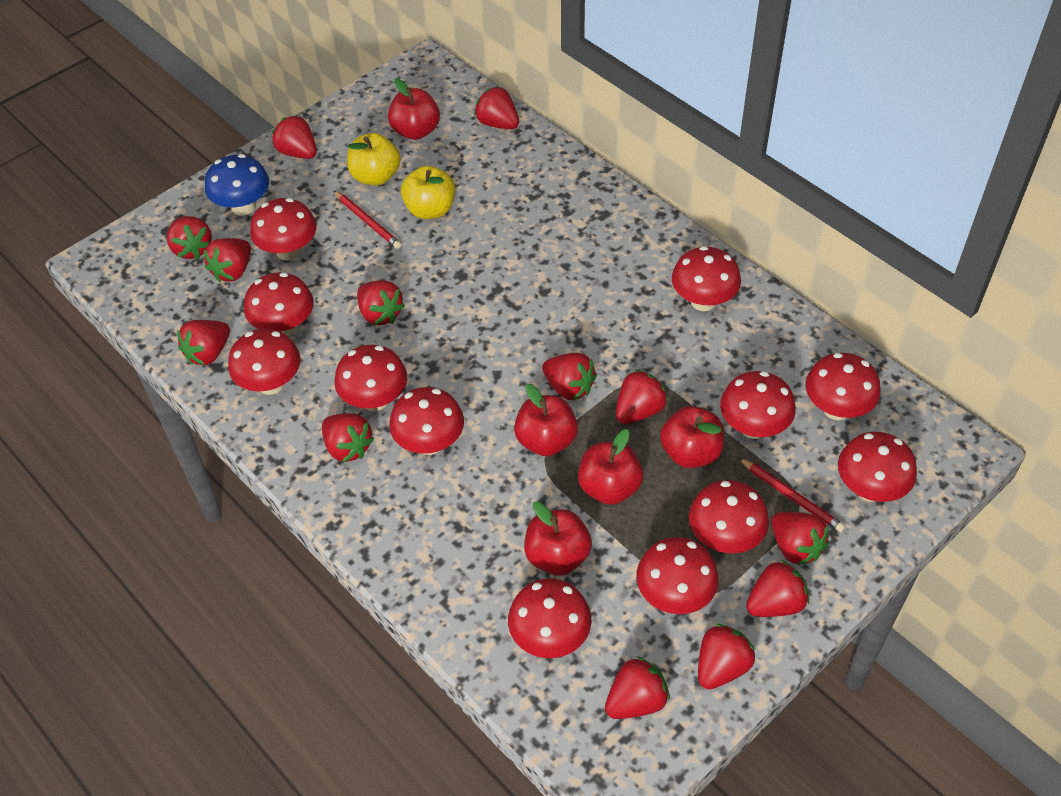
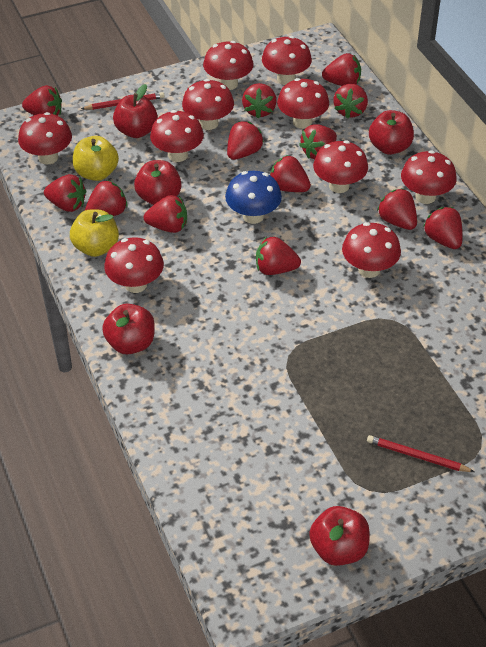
red mushroom: 12 -> 10

